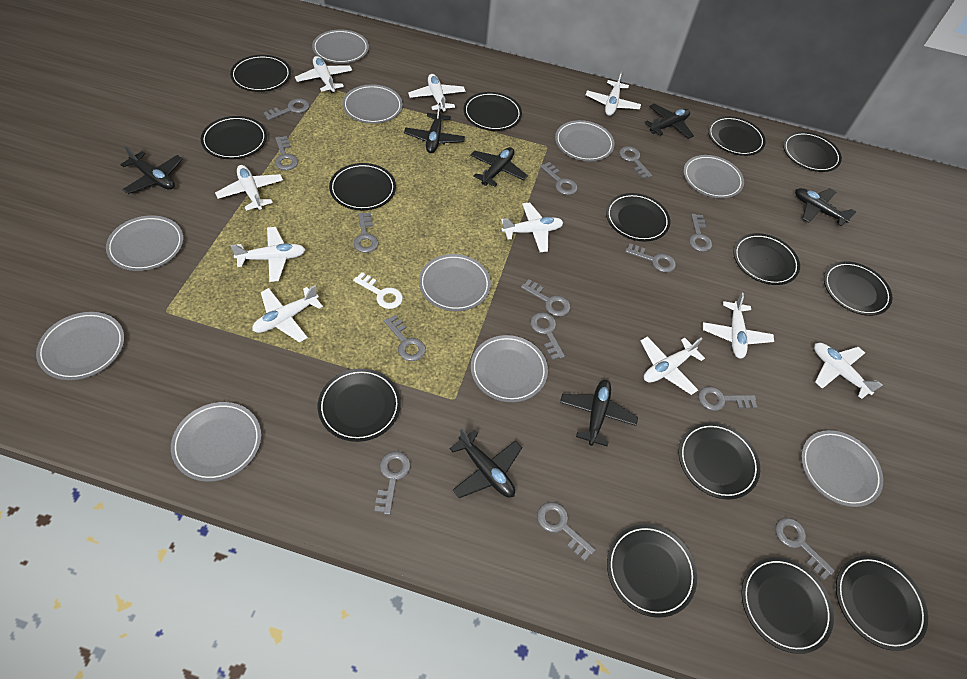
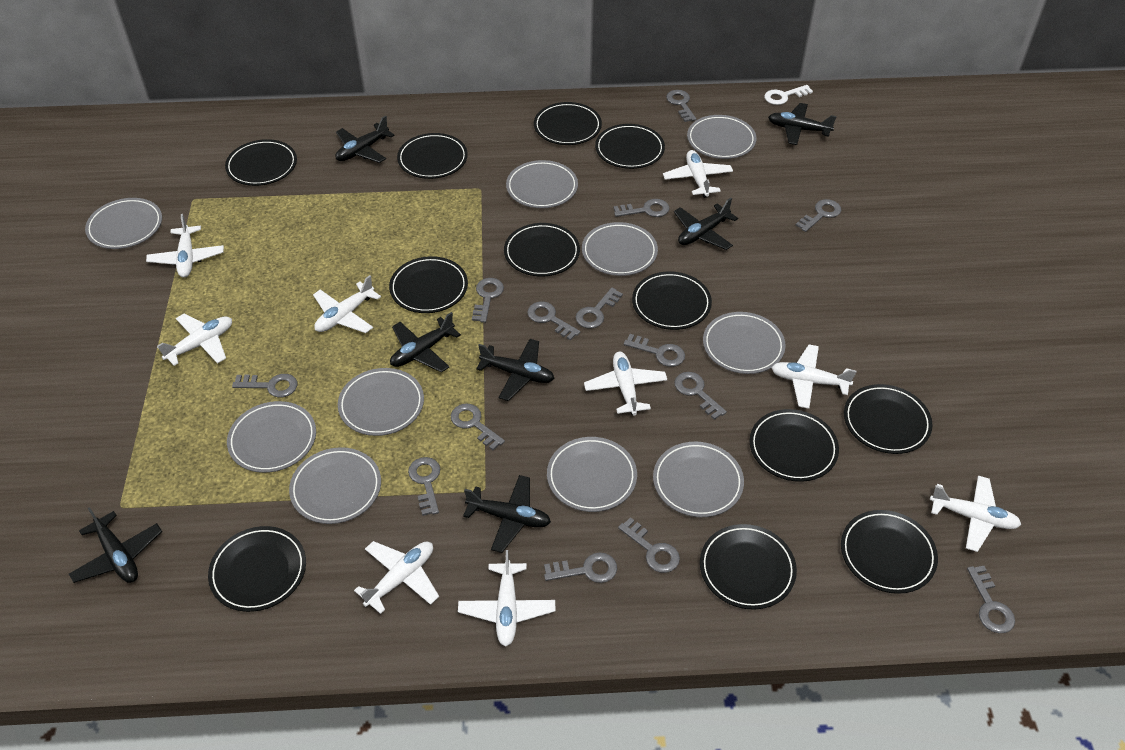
black plate: 14 -> 12
white plane: 10 -> 9

